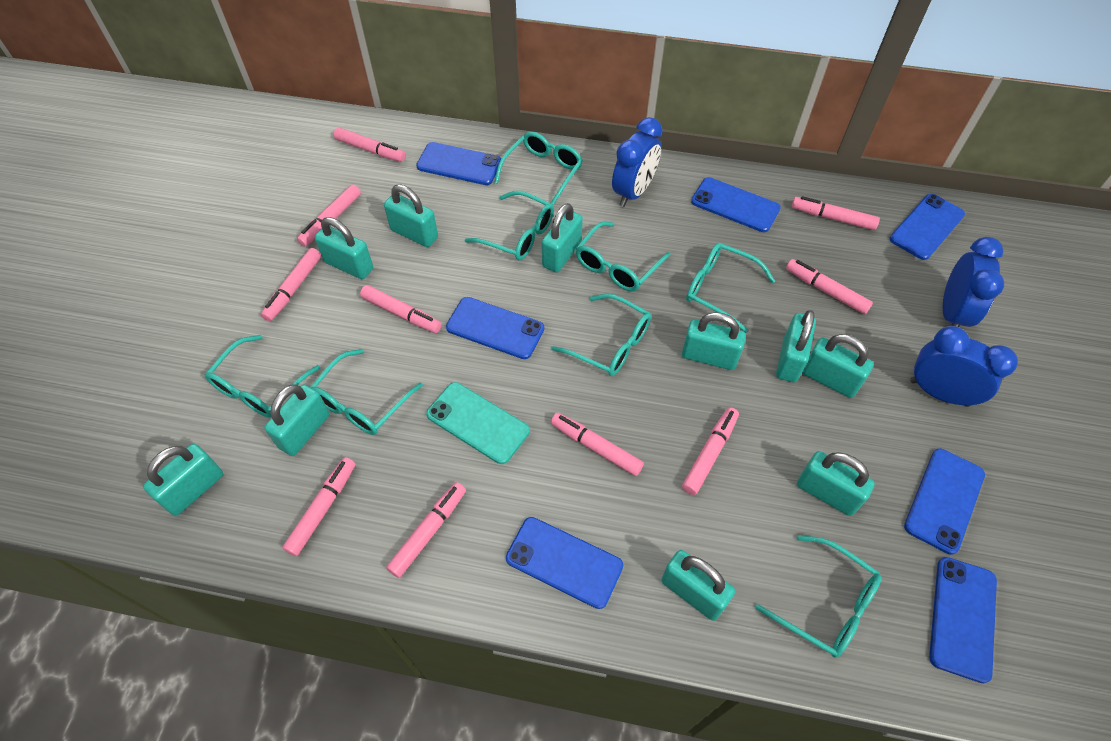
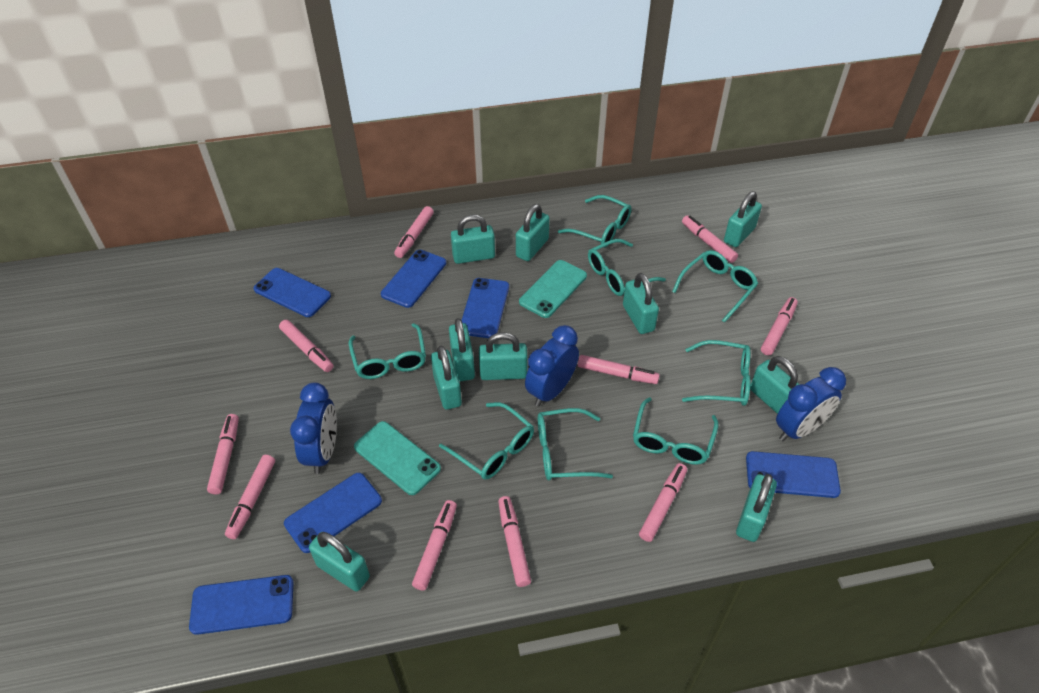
blue phone: 7 -> 6
turquoise phone: 1 -> 2

